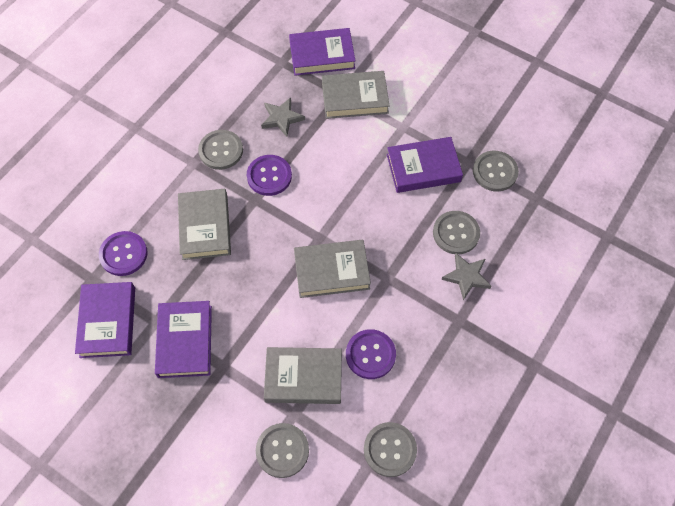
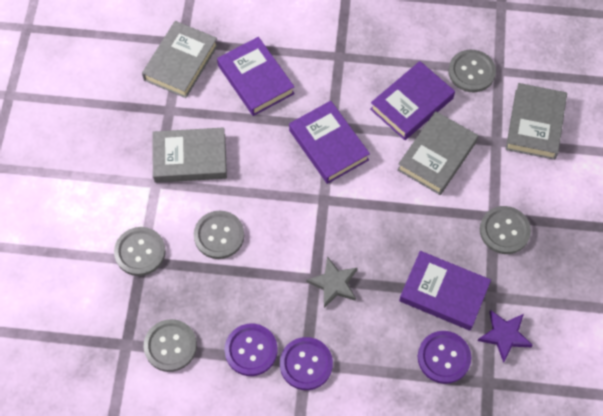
grey star: 2 -> 1
purple star: 0 -> 1

